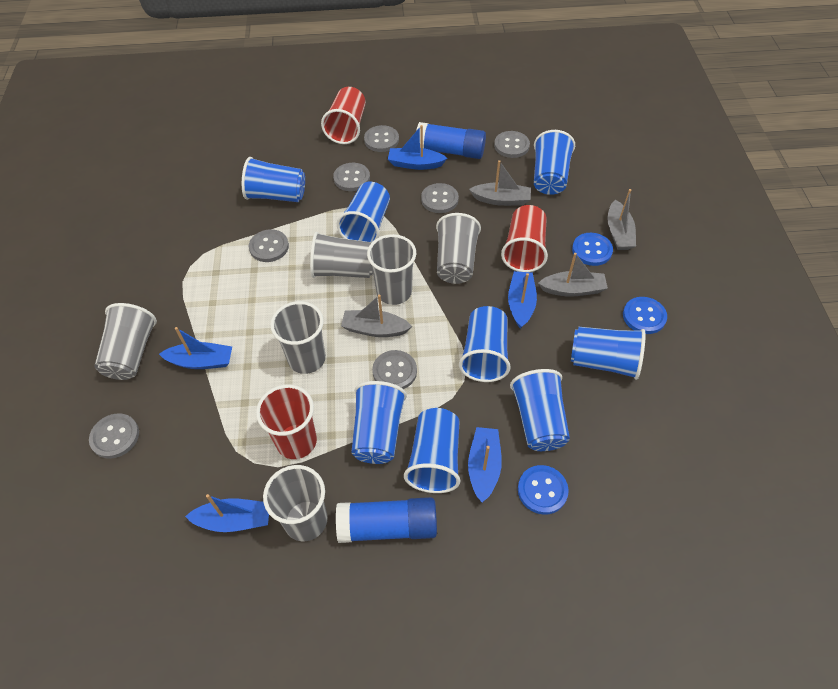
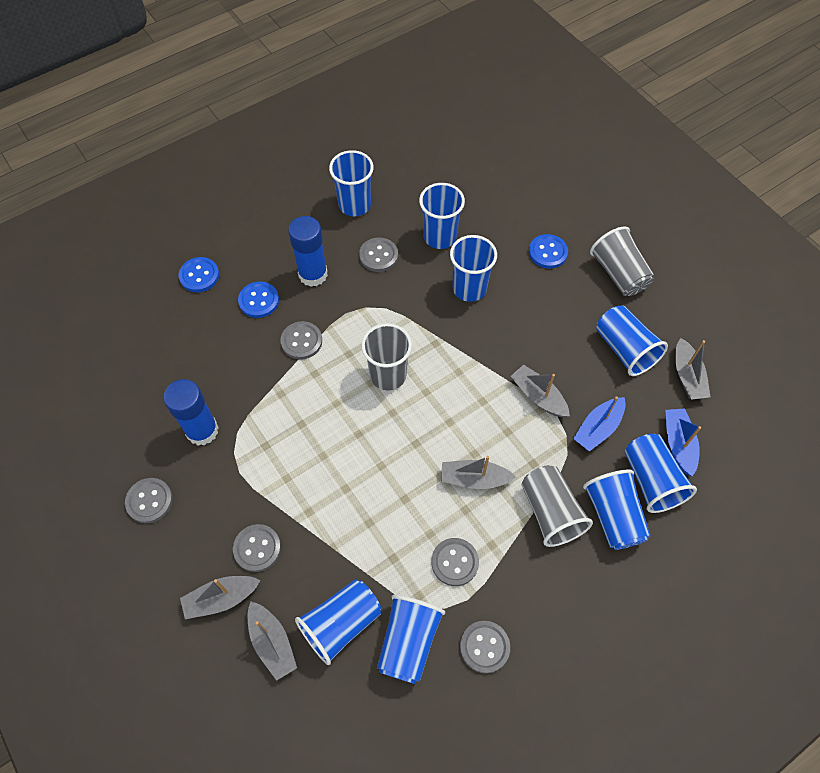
blue boat: 5 -> 2
grey boat: 4 -> 5
grey button: 7 -> 6
grey cup: 6 -> 3
red cup: 3 -> 0

